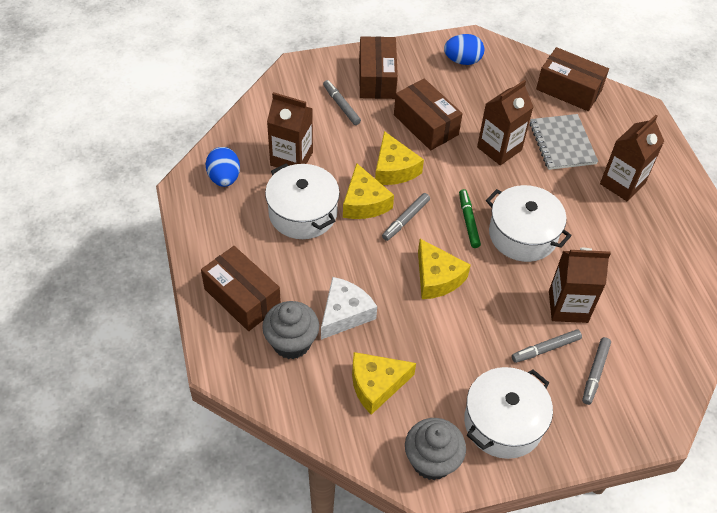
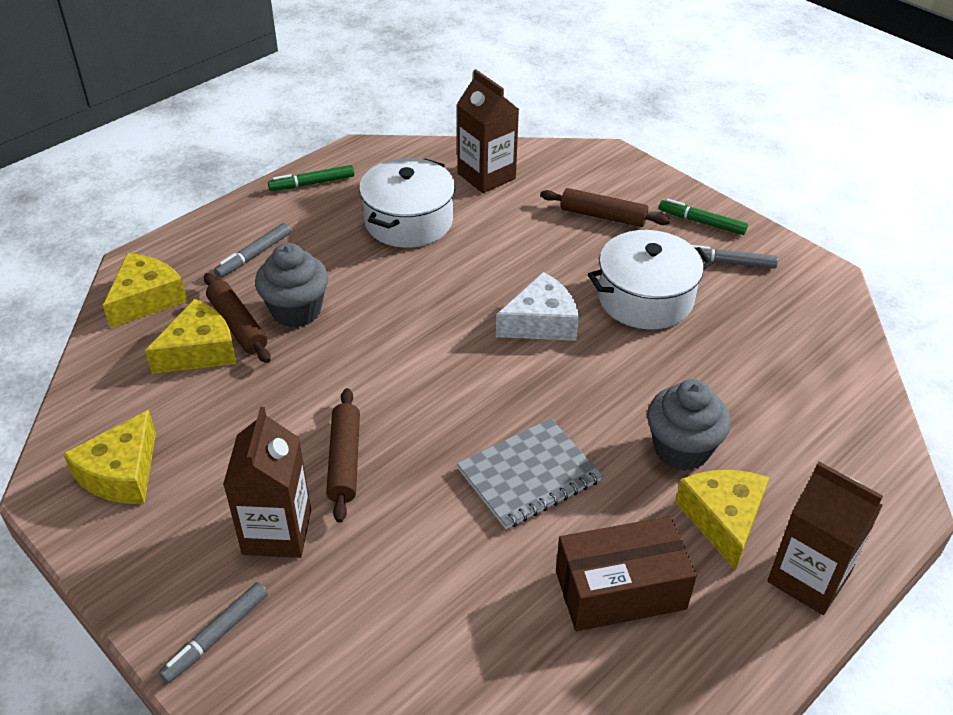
blue egg: 2 -> 0
brown box: 4 -> 1
brown carton: 4 -> 3
brown rolling pin: 0 -> 3
green marker: 1 -> 2
grey marker: 4 -> 3
white pot: 3 -> 2

